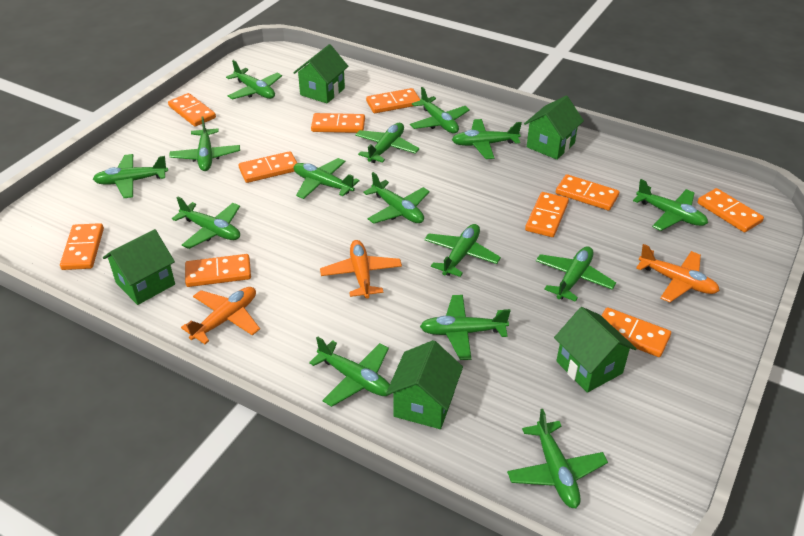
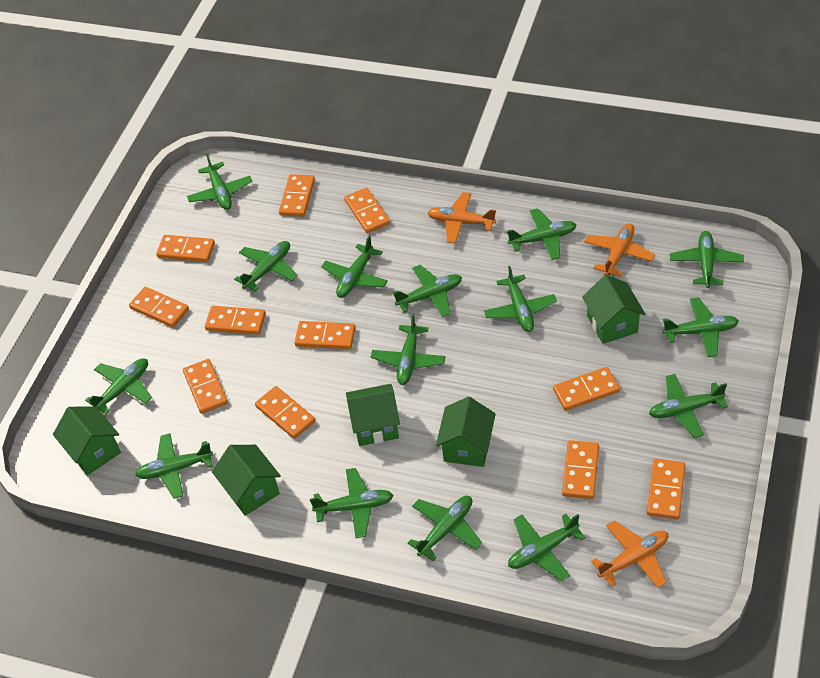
orange domino: 10 -> 11

